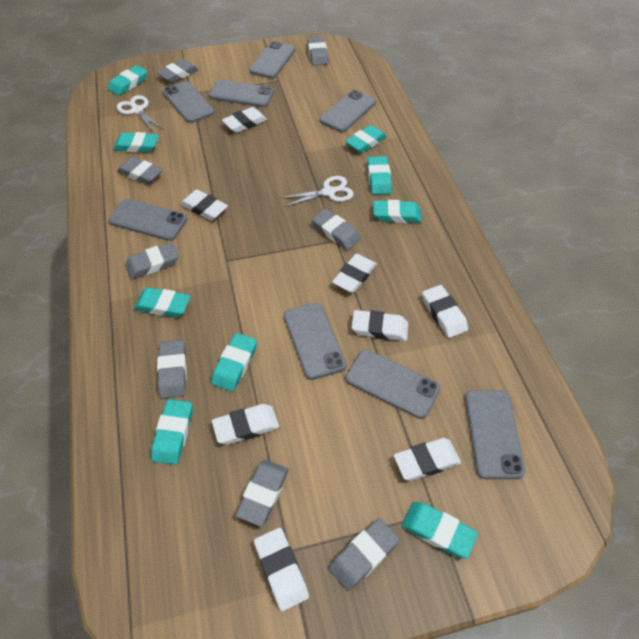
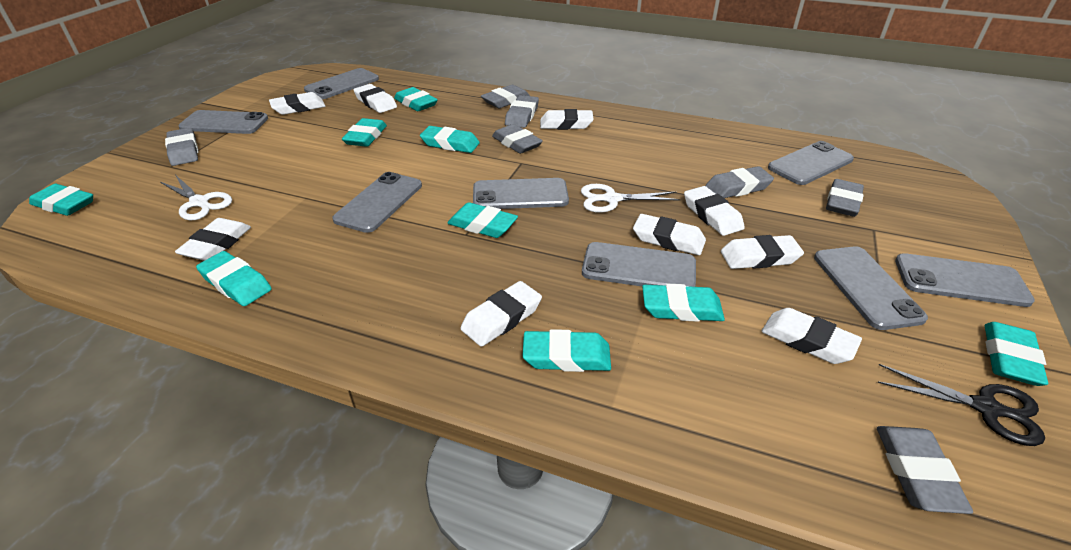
black scissors: 0 -> 1
grey eraser: 8 -> 7
white eraser: 8 -> 9

